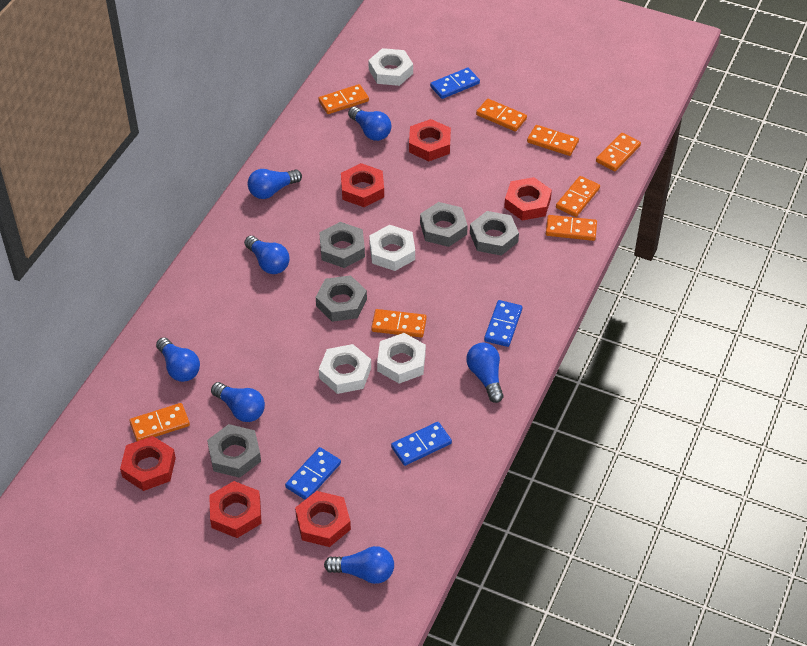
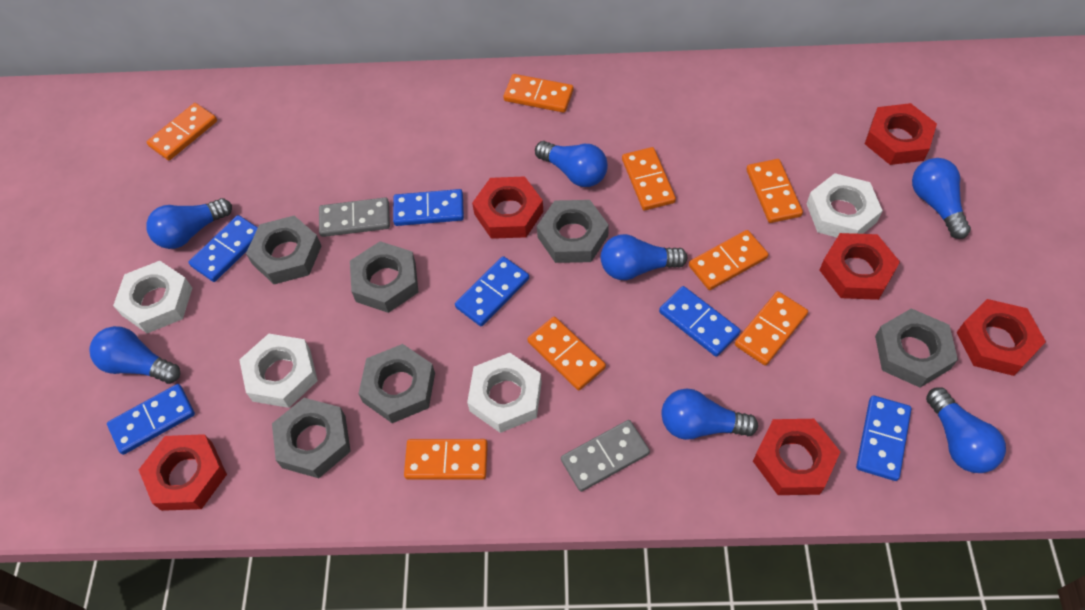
blue domino: 4 -> 6
grey domino: 0 -> 2
grey nut: 5 -> 6

